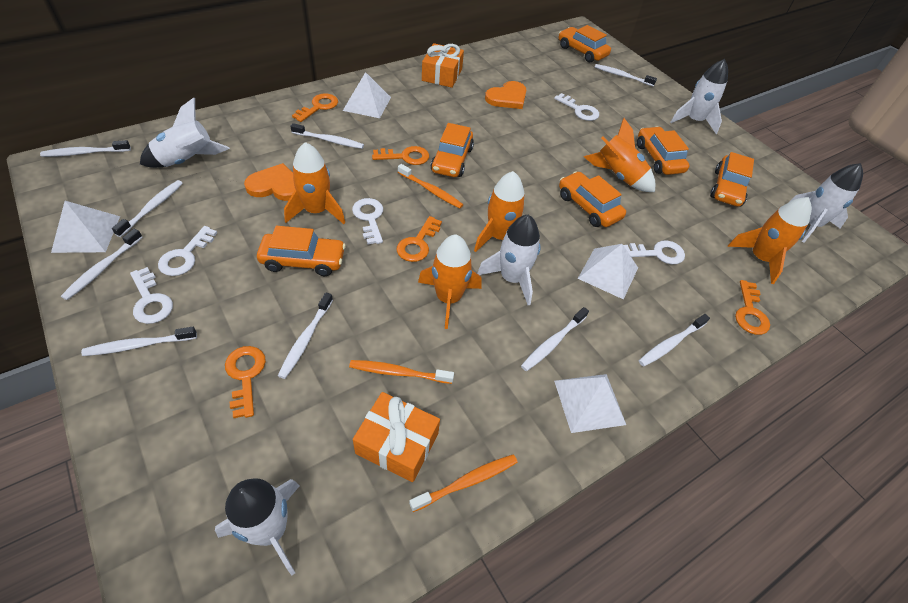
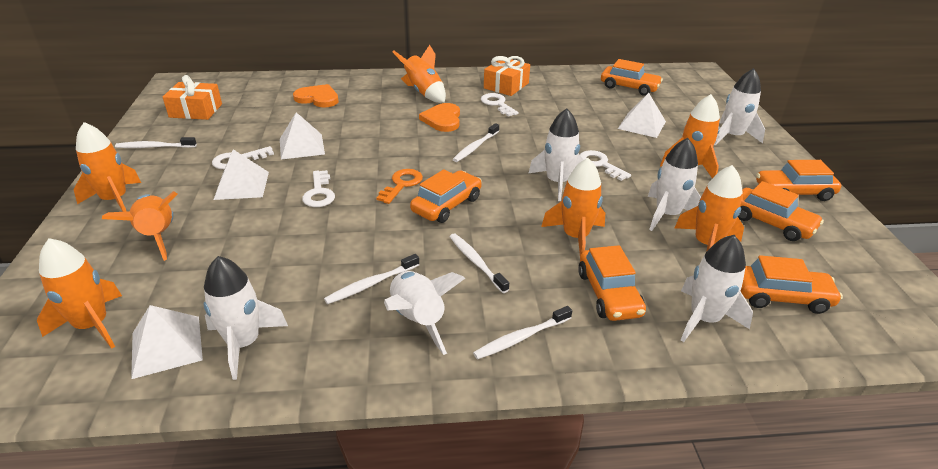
orange key: 5 -> 1
orange rocket: 5 -> 7
orange toothbrush: 3 -> 0
white key: 5 -> 4
white rocket: 5 -> 6
white toothbrush: 9 -> 5

